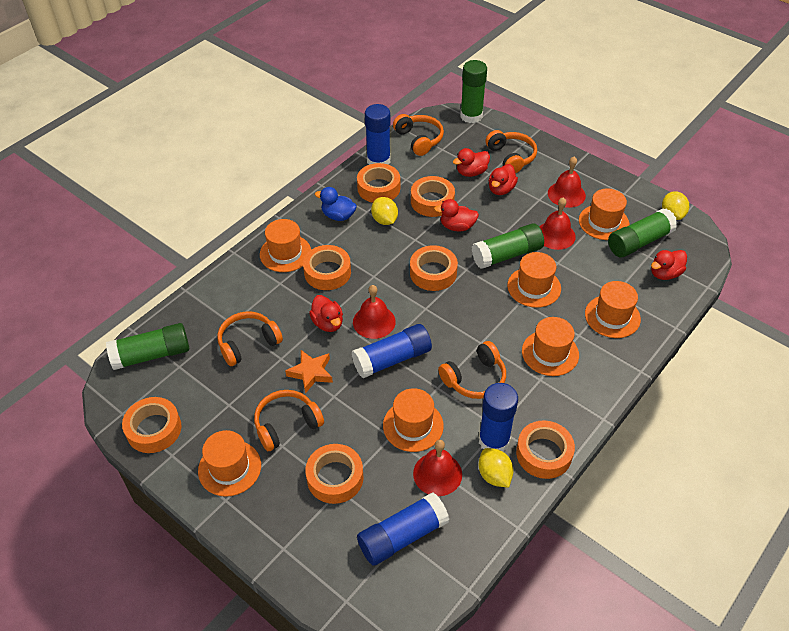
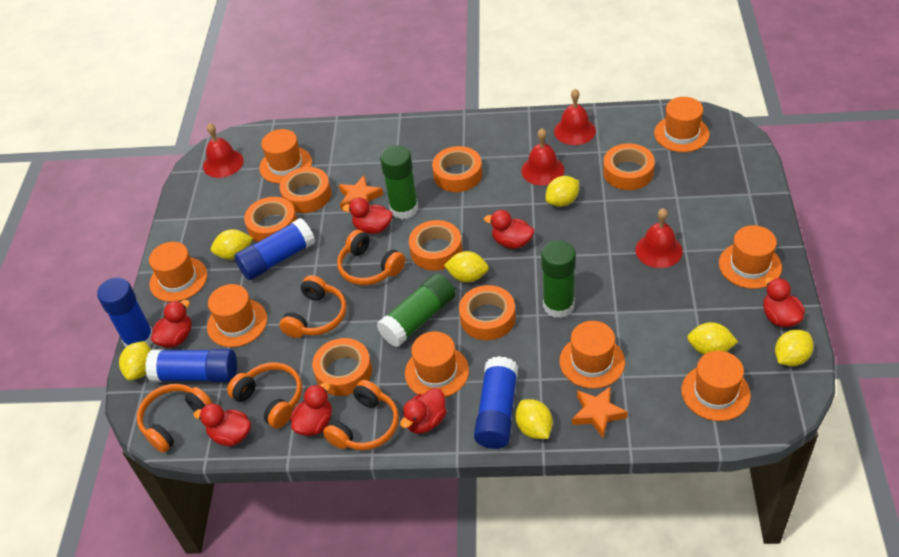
blue duck: 1 -> 0
green glue stick: 4 -> 3
orange hat: 7 -> 8
orange star: 1 -> 2
red duck: 5 -> 7
yellow lemon: 3 -> 7

